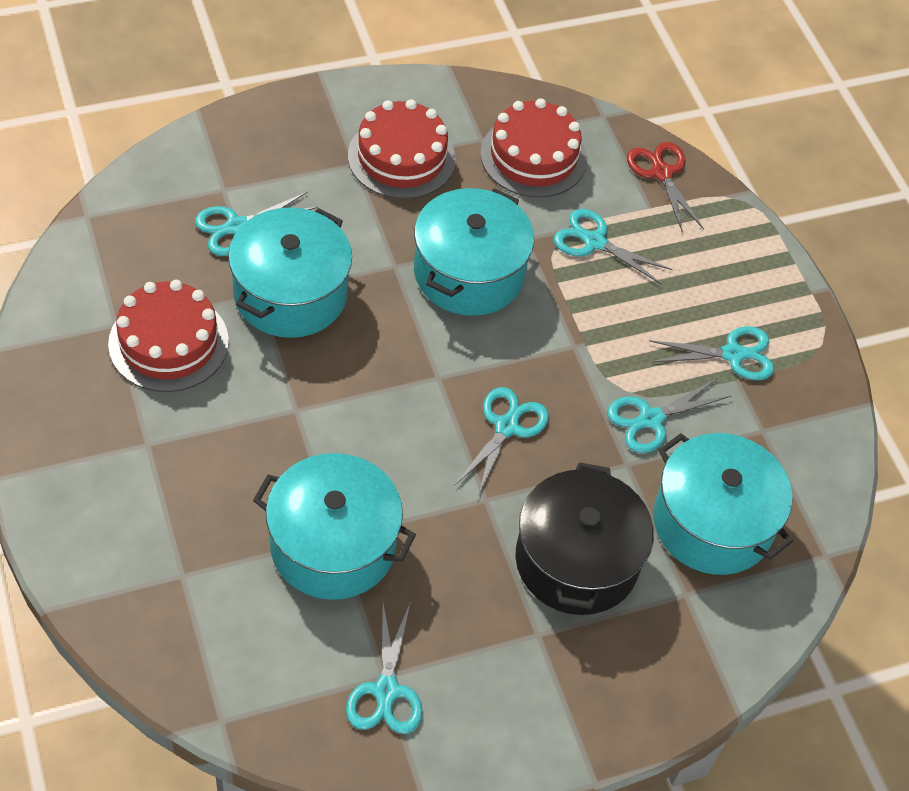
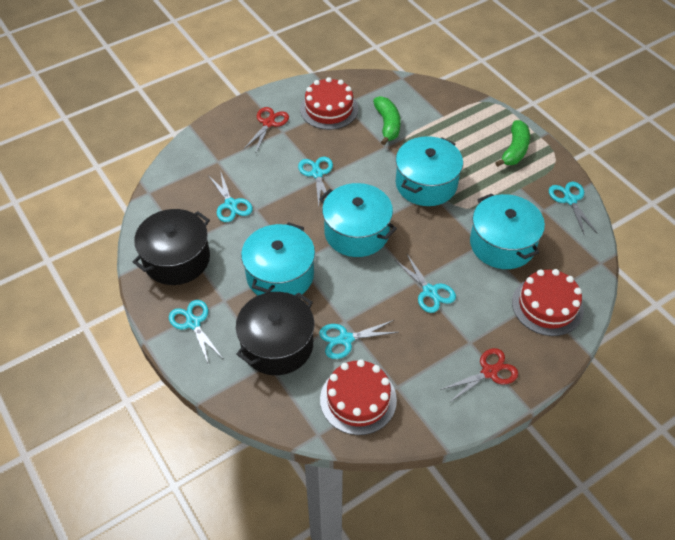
black pot: 1 -> 2
green banana: 0 -> 2
red scissors: 1 -> 2

